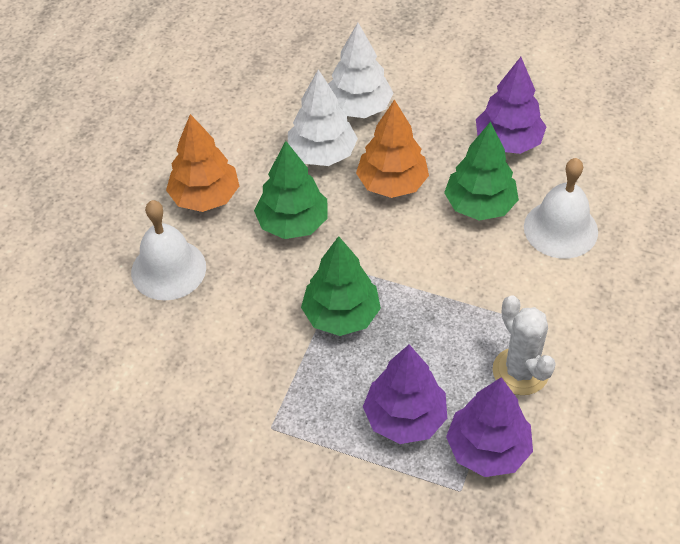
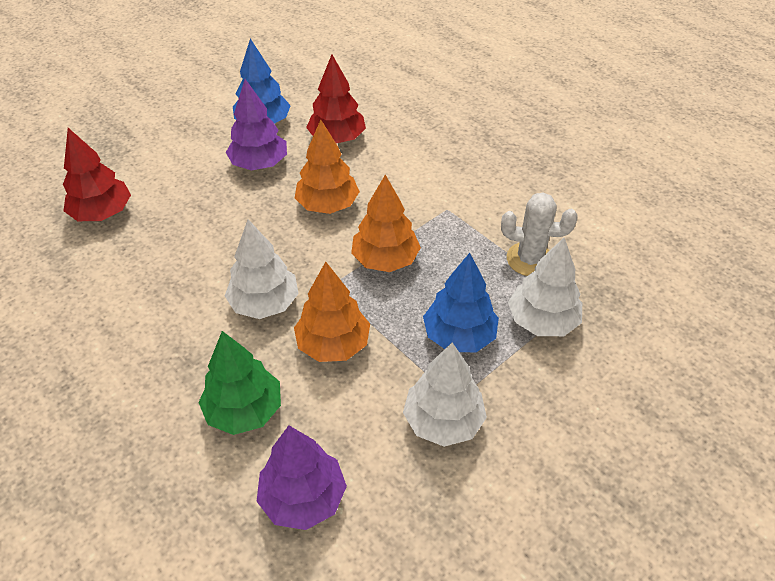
blue tree: 0 -> 2
green tree: 3 -> 1
orange tree: 2 -> 3
purple tree: 3 -> 2
red tree: 0 -> 2
white bell: 2 -> 0
white tree: 2 -> 3

